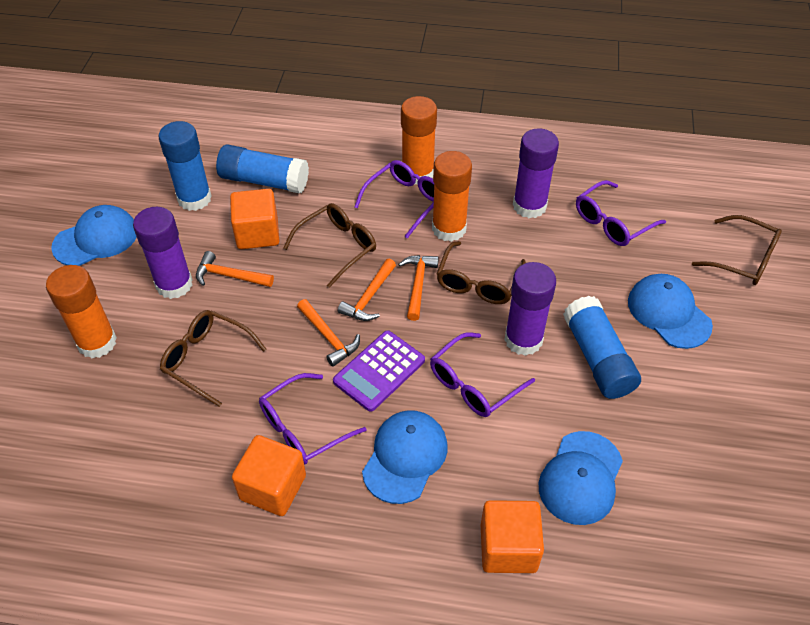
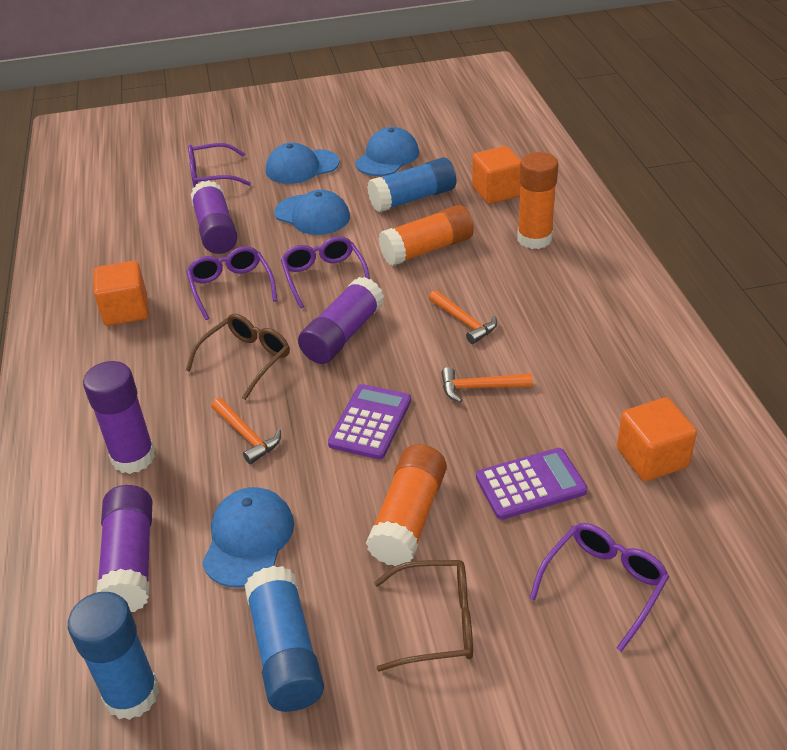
brown glasses: 4 -> 2
orange hammer: 4 -> 3
purple calculator: 1 -> 2
purple glue stick: 3 -> 4

